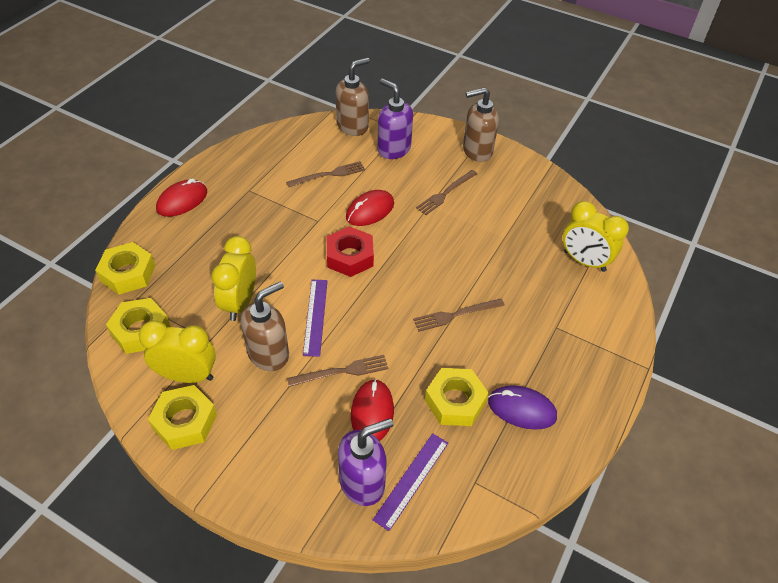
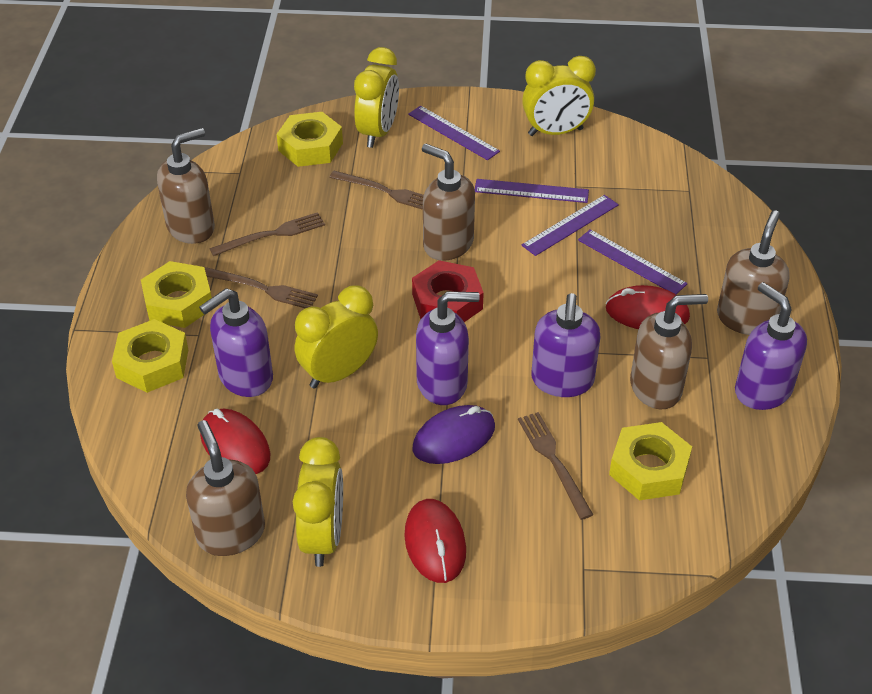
brown soap dispenser: 3 -> 5
purple ruler: 2 -> 4
purple soap dispenser: 2 -> 4
yellow clock: 3 -> 4

